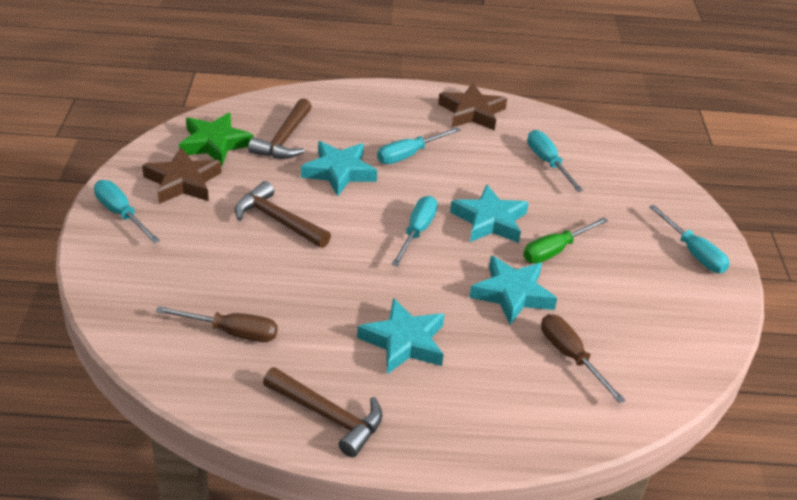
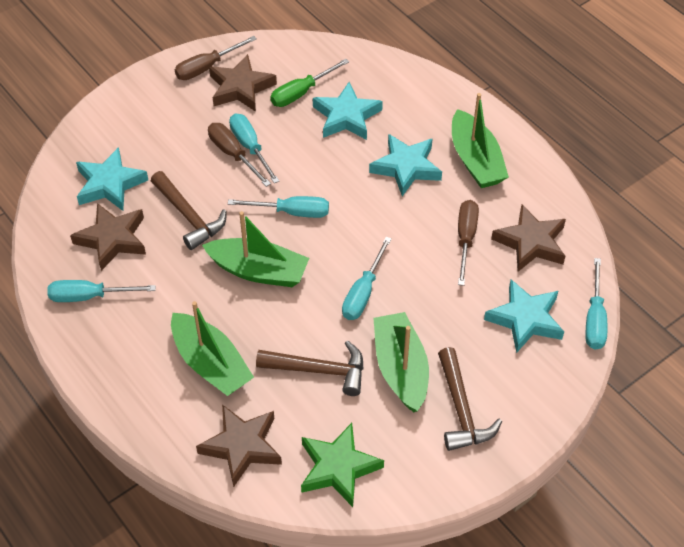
brown screwdriver: 2 -> 3
brown star: 2 -> 4
green boat: 0 -> 4

